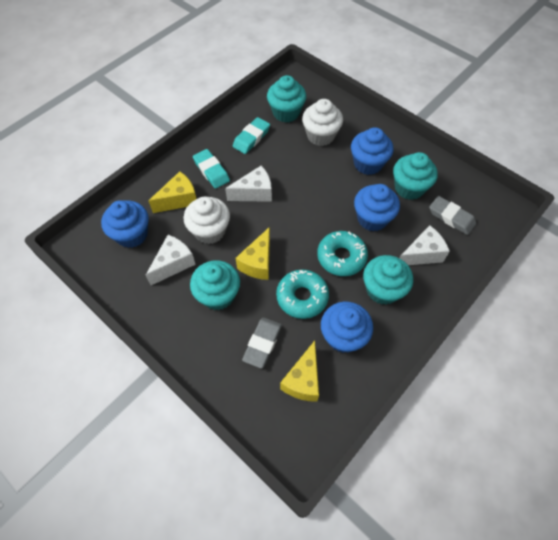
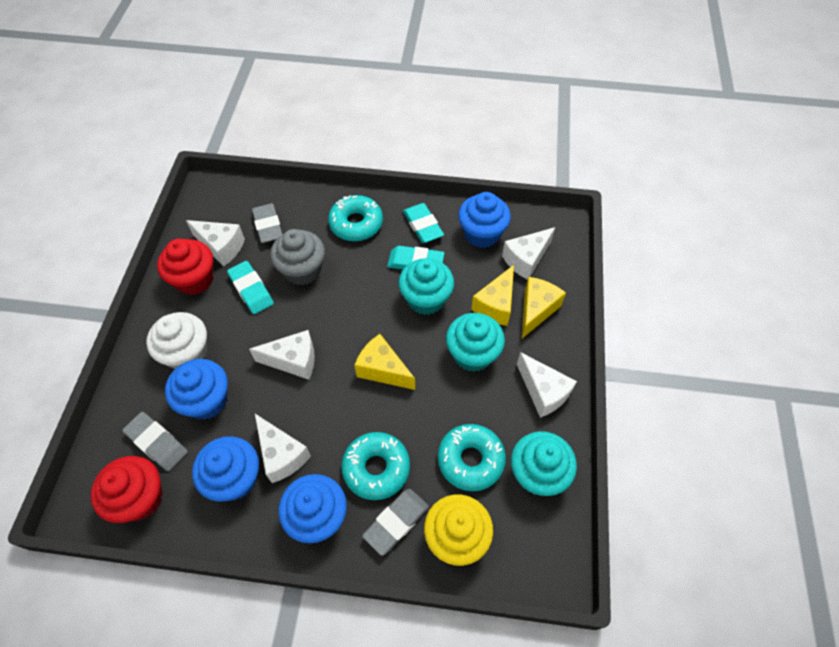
grey cupcake: 0 -> 1
grey eraser: 2 -> 3
red cupcake: 0 -> 2
turquoise cupcake: 4 -> 3
turquoise donut: 2 -> 3
turquoise eraser: 2 -> 3
white cheese: 3 -> 5
white cupcake: 2 -> 1
yellow cupcake: 0 -> 1

